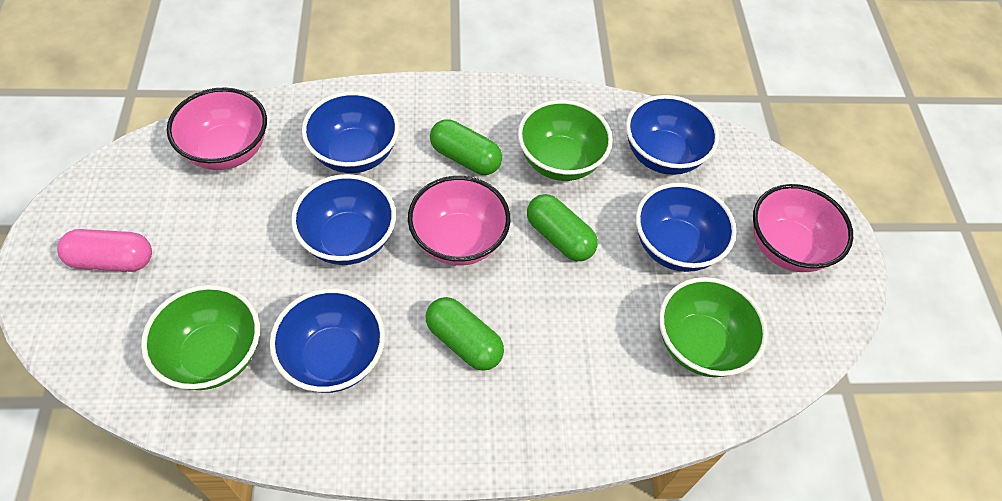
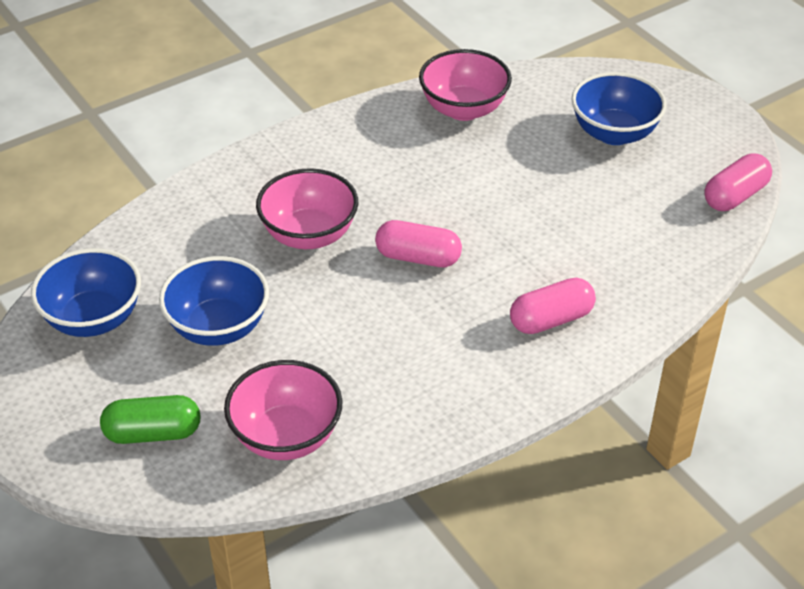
blue bowl: 5 -> 3
green bowl: 3 -> 0
green capsule: 3 -> 1
pink capsule: 1 -> 3

